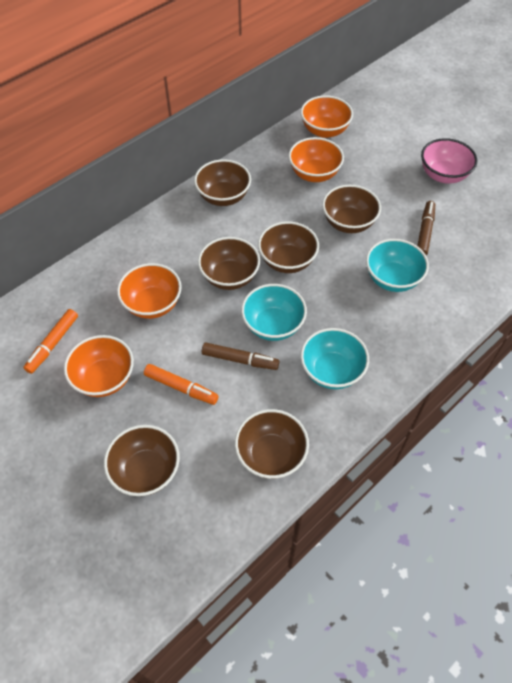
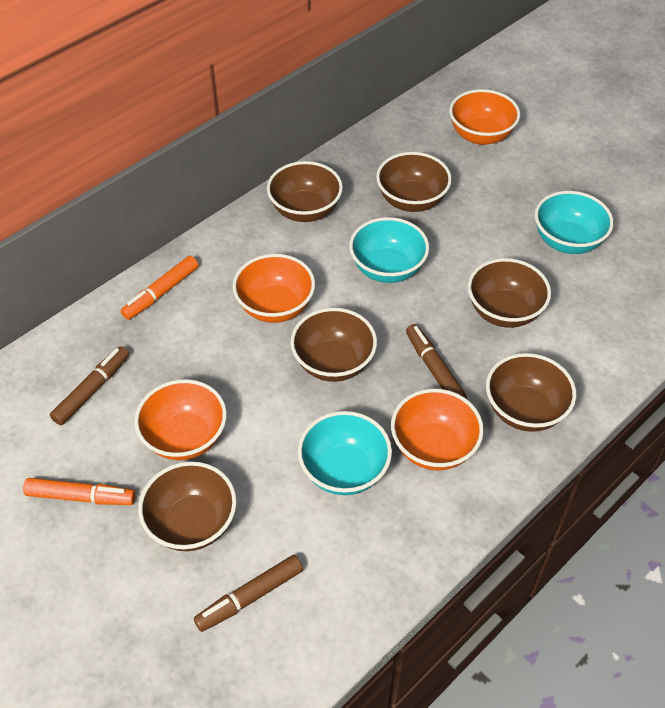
brown marker: 2 -> 3
pink bowl: 1 -> 0

